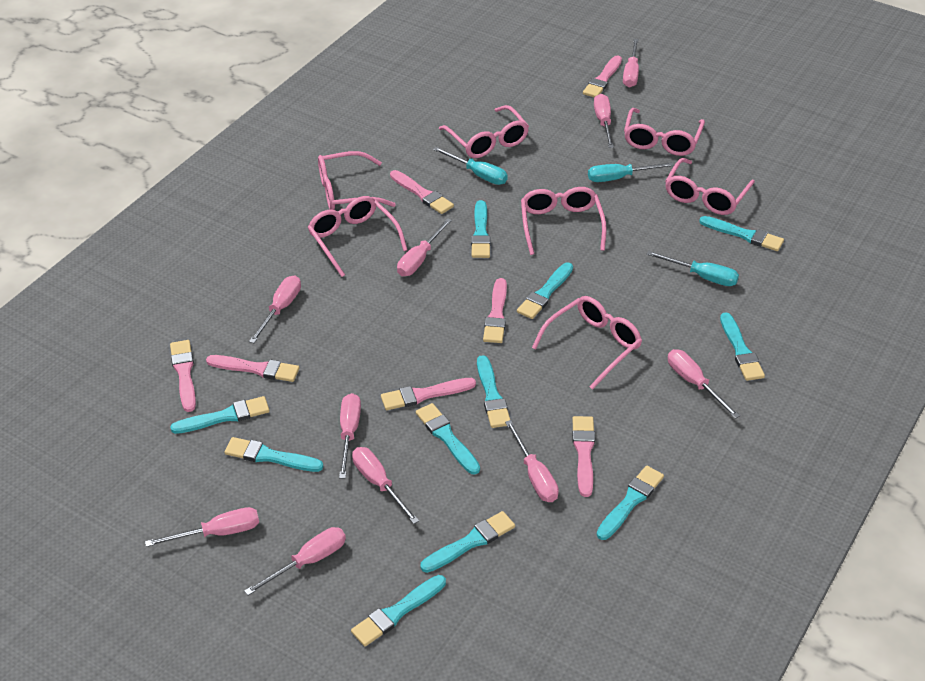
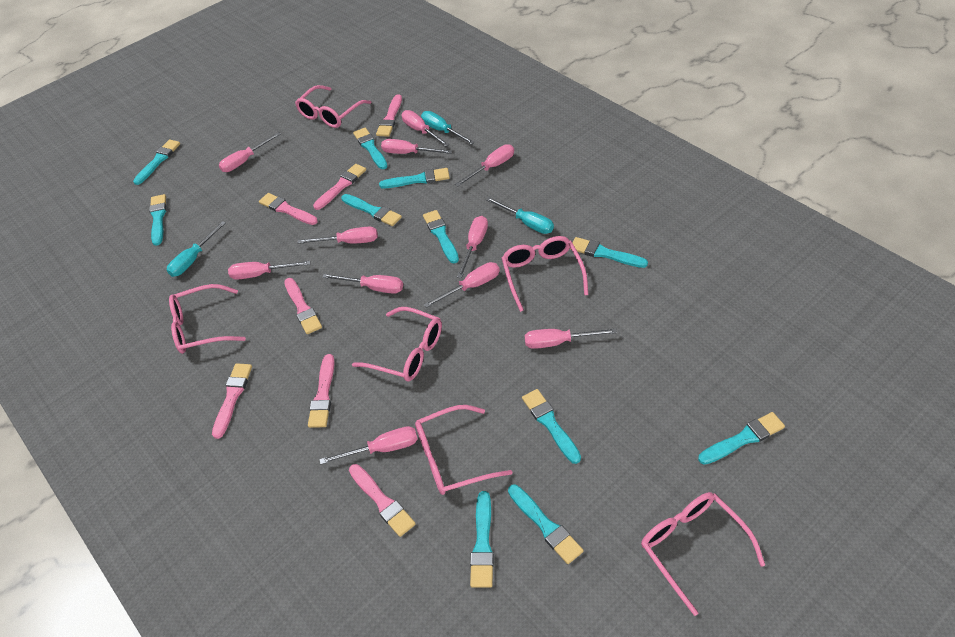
pink glasses: 7 -> 6
pink screwdriver: 10 -> 11

